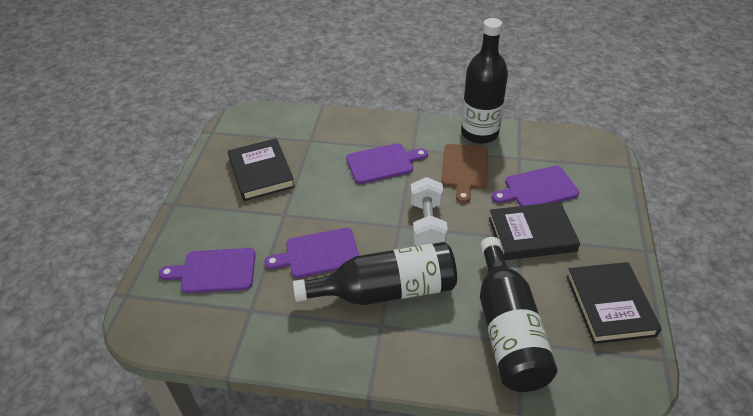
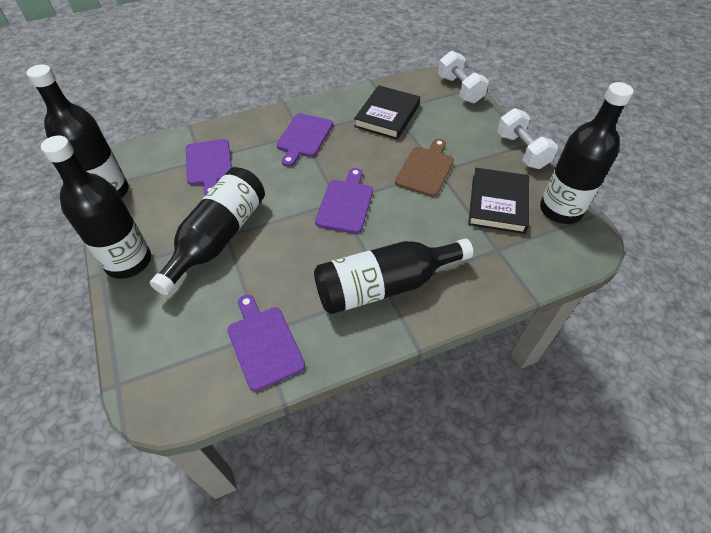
black book: 3 -> 2
black bottle: 3 -> 5
white dumbbell: 1 -> 2

